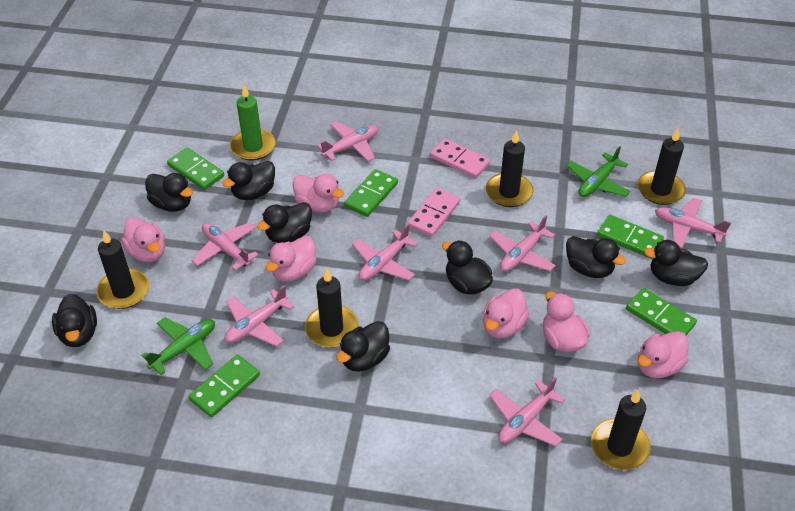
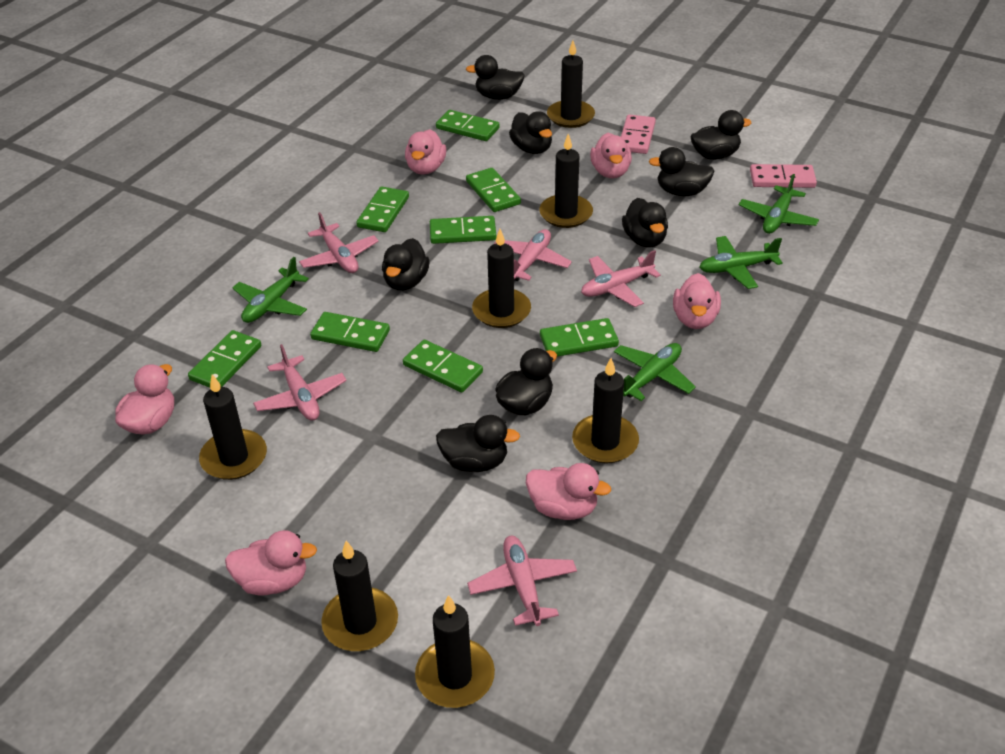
black candle: 5 -> 7
green candle: 1 -> 0
green domino: 5 -> 8
green plane: 2 -> 4
pink plane: 7 -> 5

